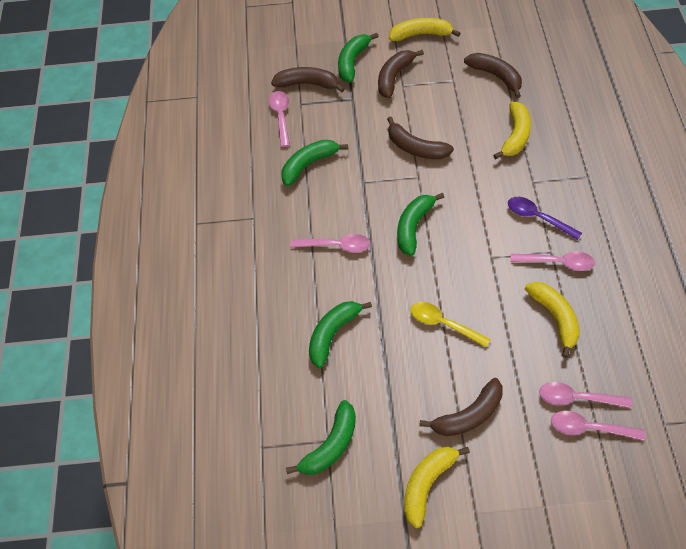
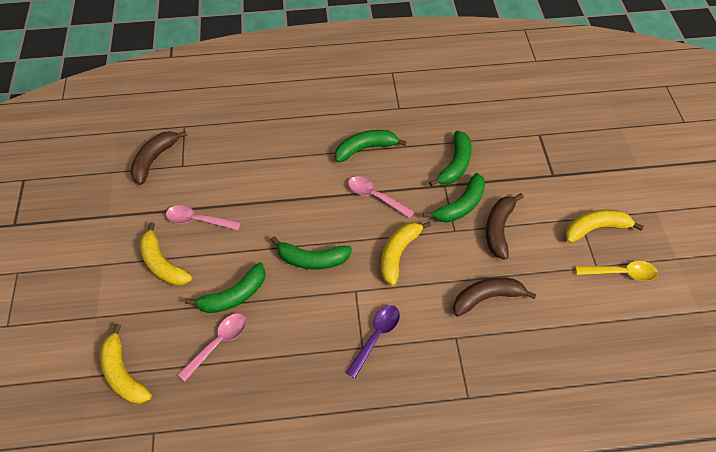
brown banana: 5 -> 3
pink spoon: 5 -> 3

